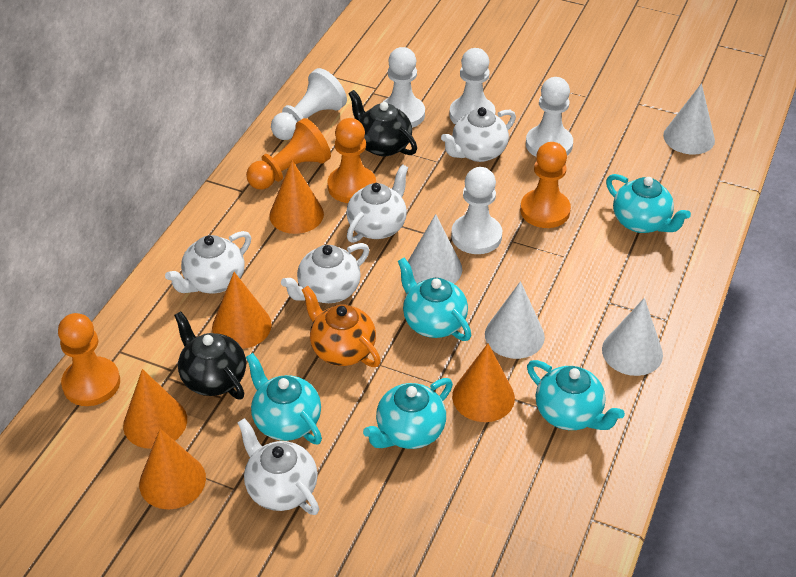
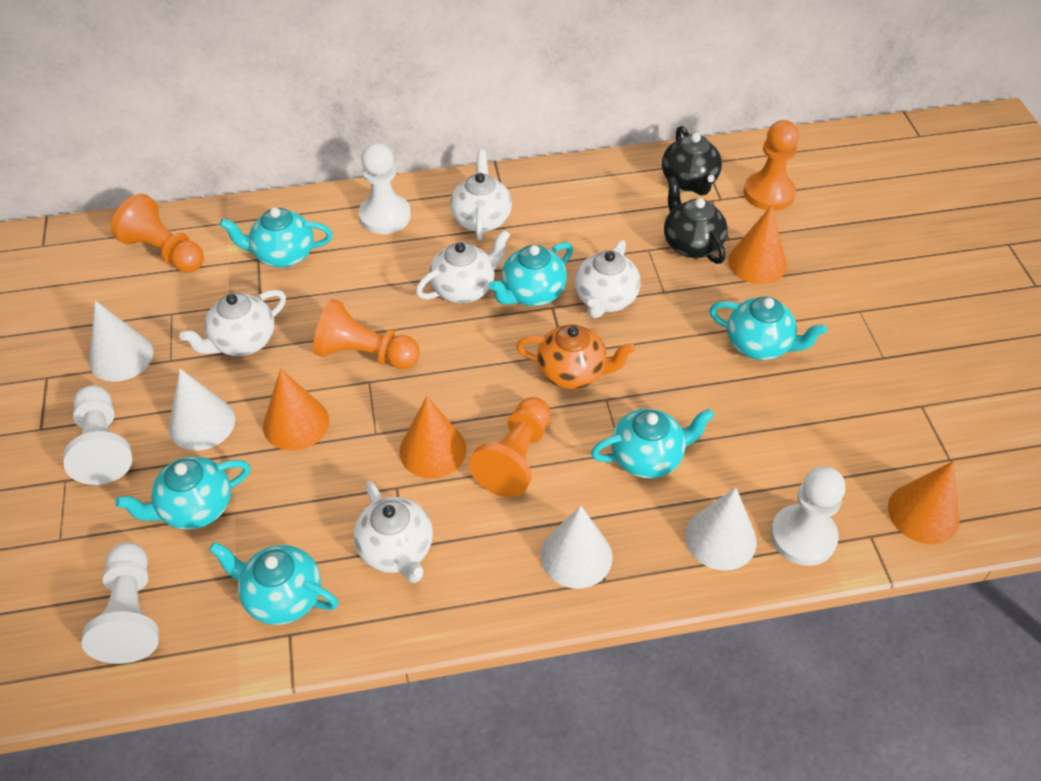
orange cone: 5 -> 4
turquoise teapot: 5 -> 6
white pawn: 5 -> 4

